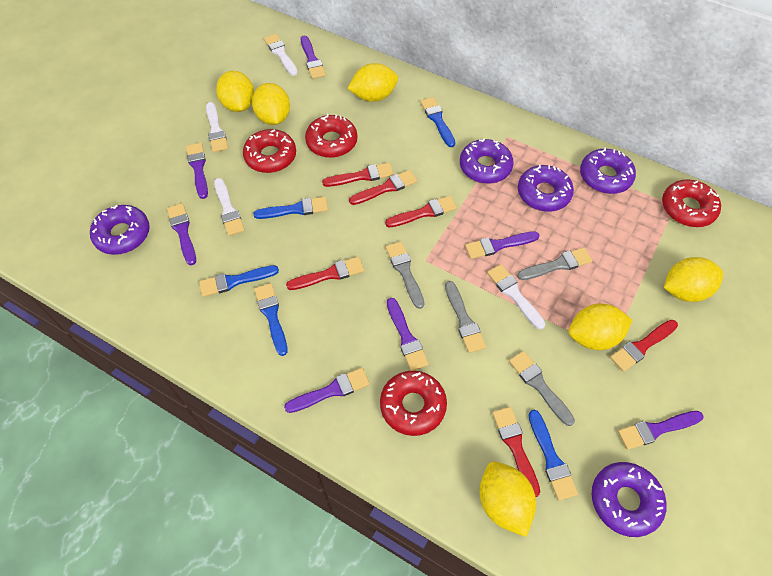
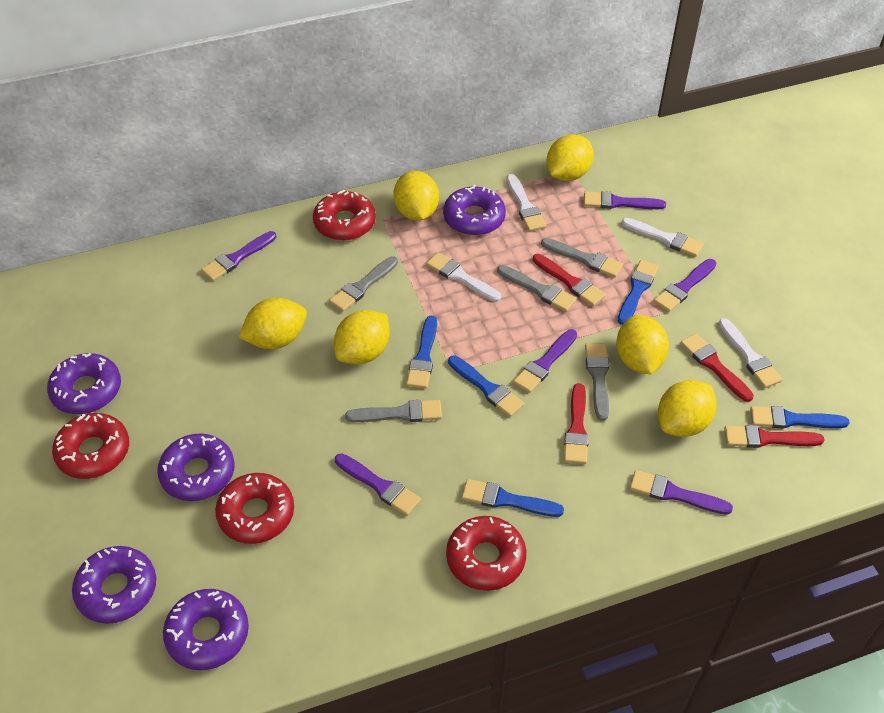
grey brush: 4 -> 5
purple brush: 7 -> 6
red brush: 6 -> 4

